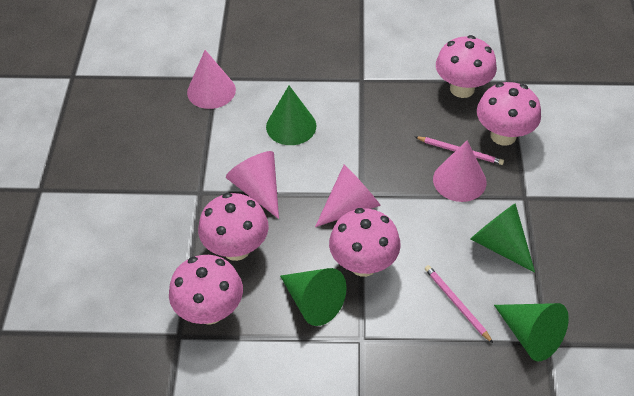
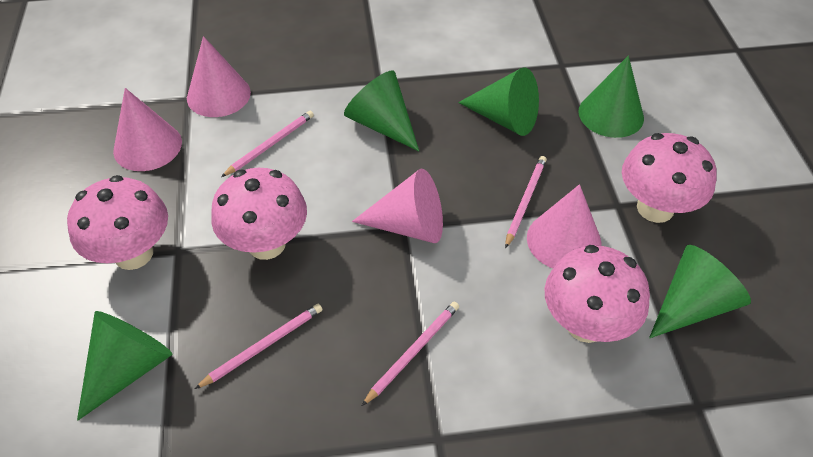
green cone: 4 -> 5
pink mushroom: 5 -> 4
pink pencil: 2 -> 4

